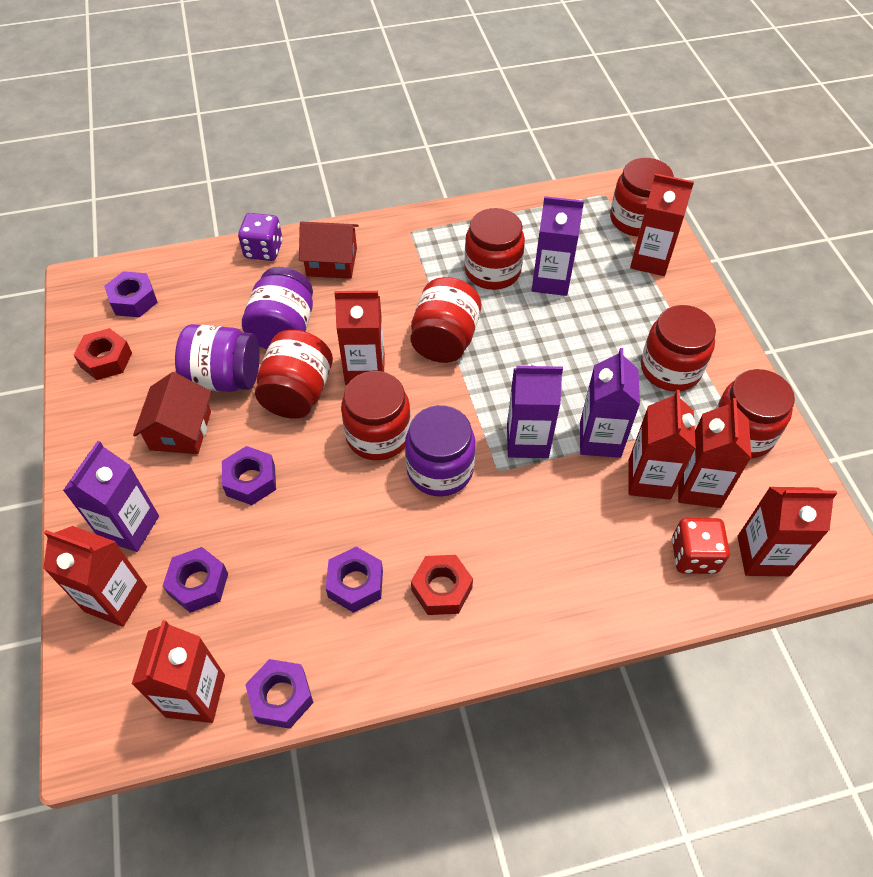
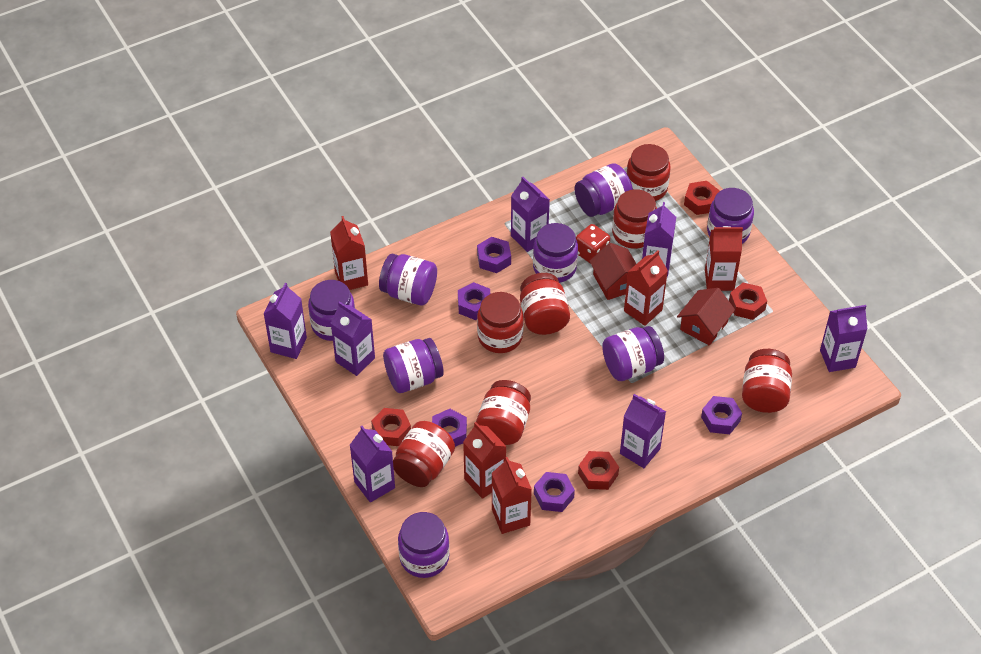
purple carton: 4 -> 7
purple dice: 1 -> 0
purple jar: 3 -> 8
red carton: 7 -> 5
red nut: 2 -> 4

